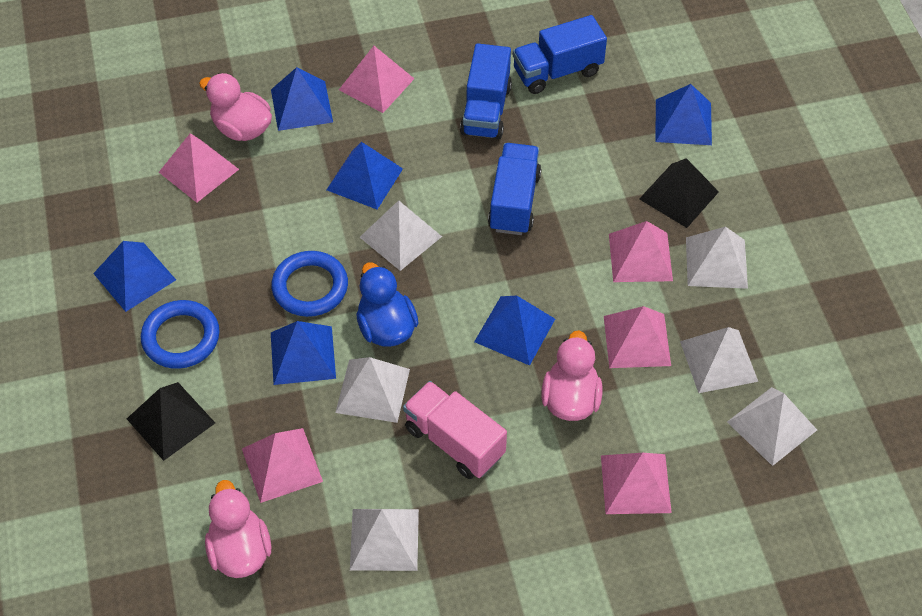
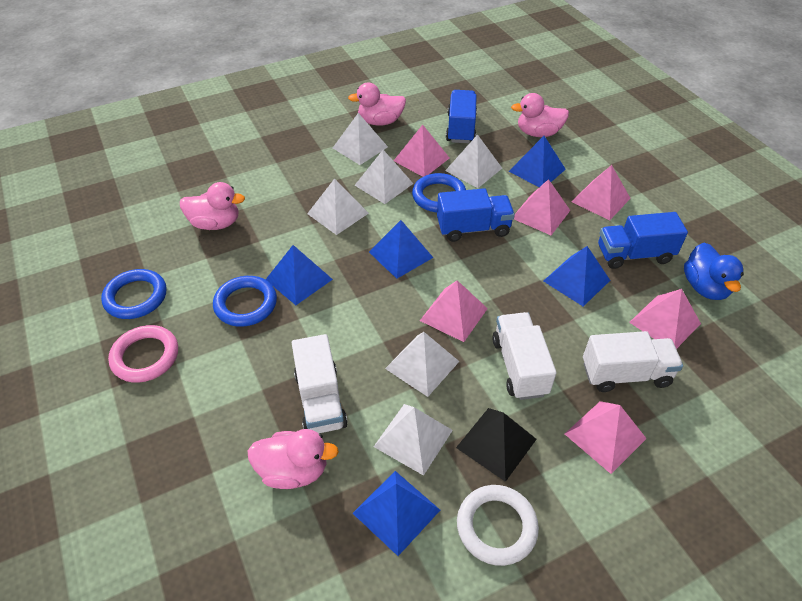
black pyramid: 2 -> 1
blue pyramid: 6 -> 5
blue ring: 2 -> 3
pink duck: 3 -> 4
pink ring: 0 -> 1
pink truck: 1 -> 0
white ring: 0 -> 1
white truck: 0 -> 3

